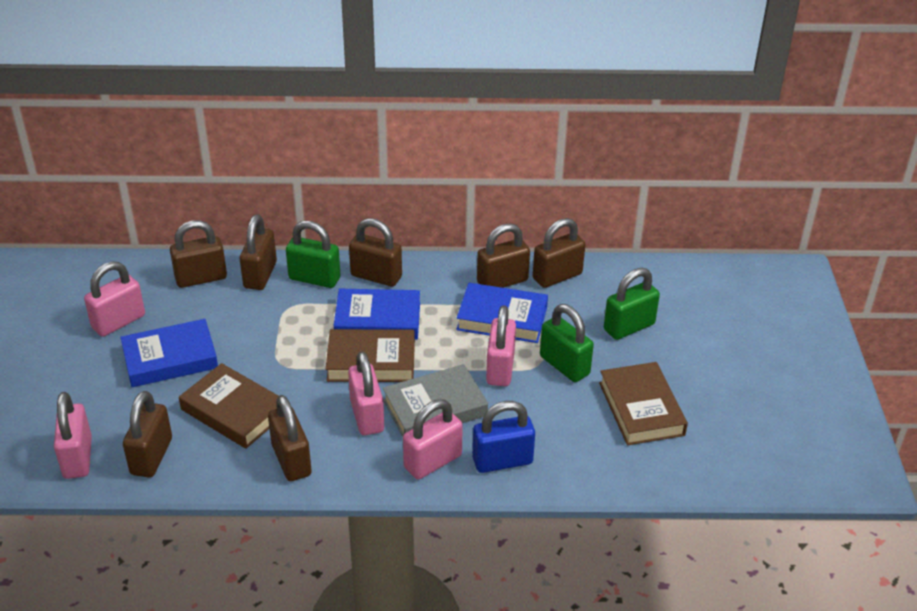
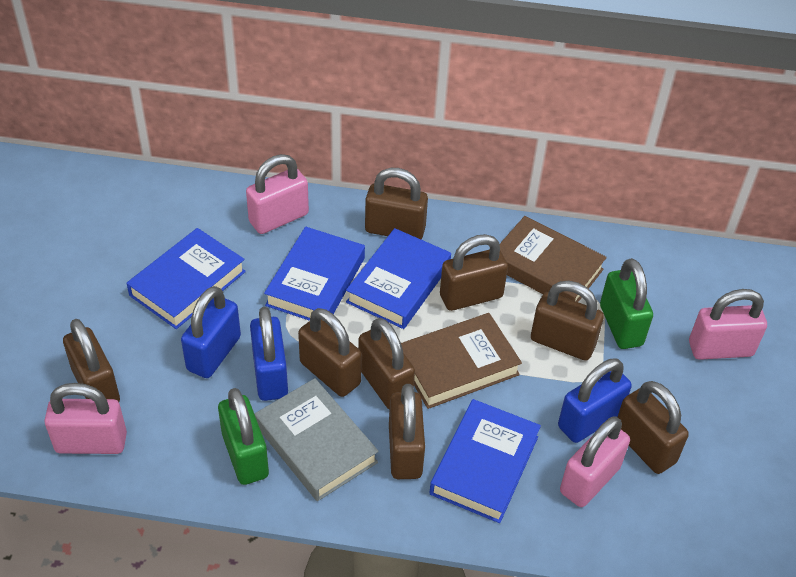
blue book: 3 -> 4
blue padlock: 1 -> 3
brown book: 3 -> 2
brown padlock: 7 -> 8
green padlock: 3 -> 2
pink padlock: 5 -> 4

